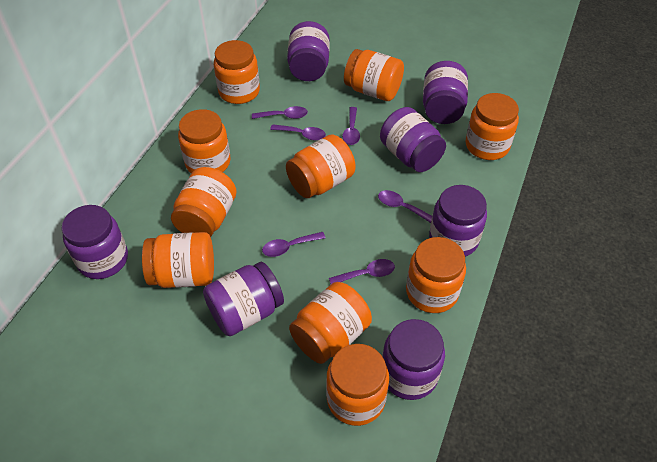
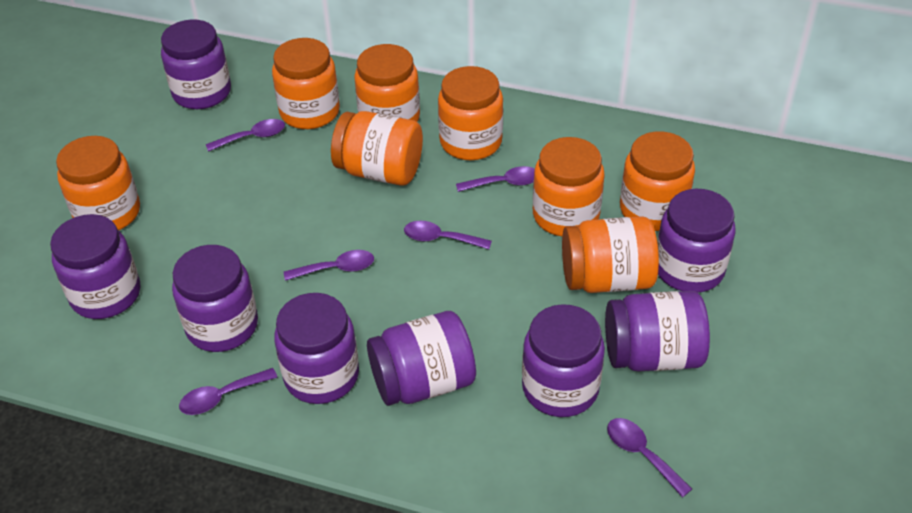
orange jar: 10 -> 8
purple jar: 7 -> 8

